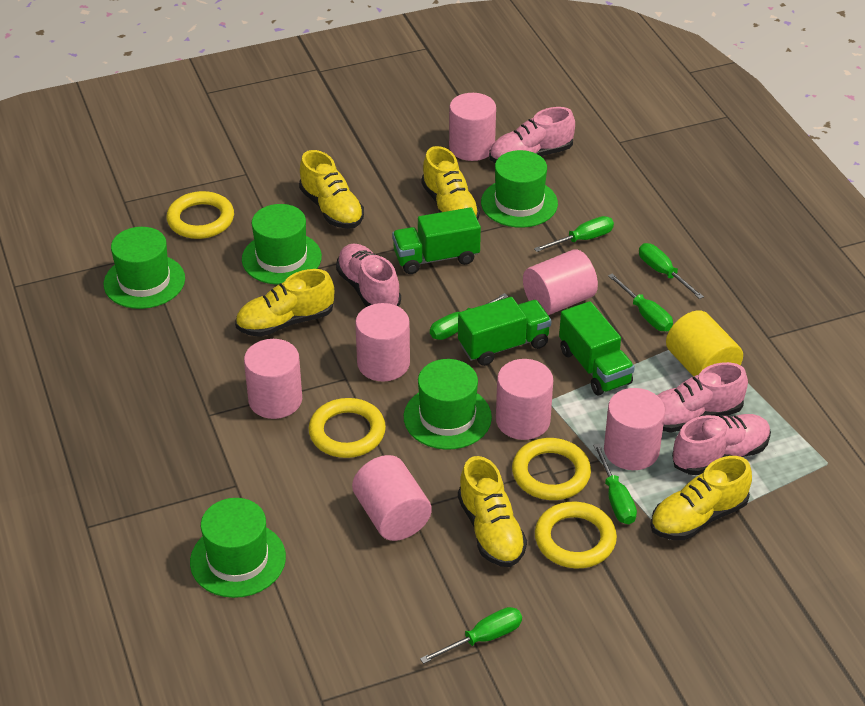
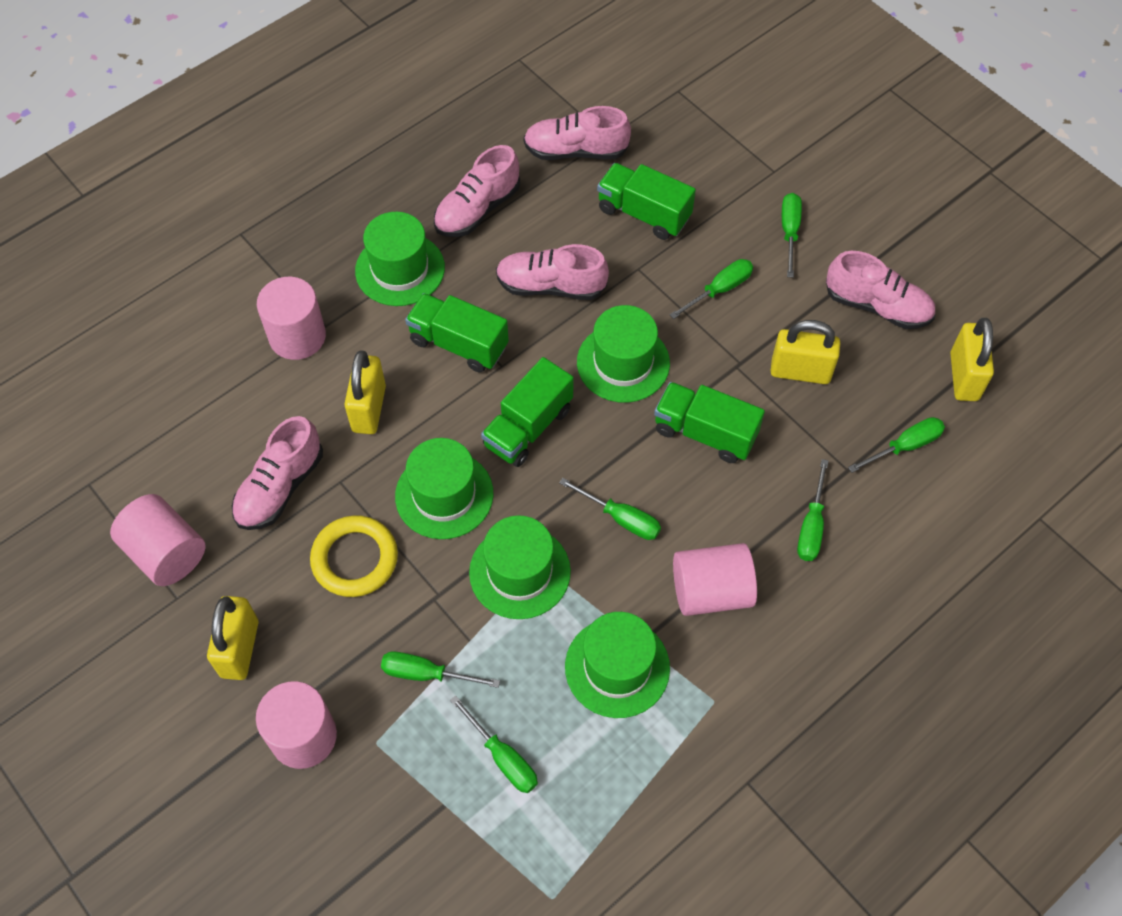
green screwdriver: 6 -> 7
green truck: 3 -> 4
pink cylinder: 7 -> 4
pink shoe: 4 -> 5
yellow cylinder: 1 -> 0
yellow padlock: 0 -> 4
yellow ring: 4 -> 1
yellow shoe: 5 -> 0

